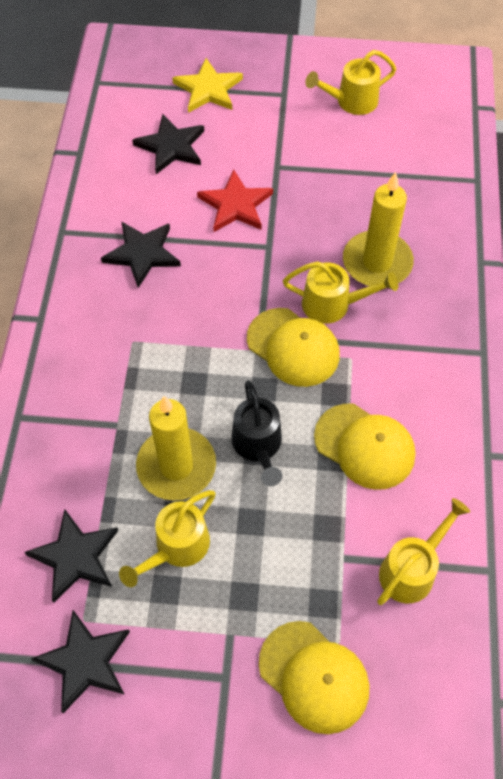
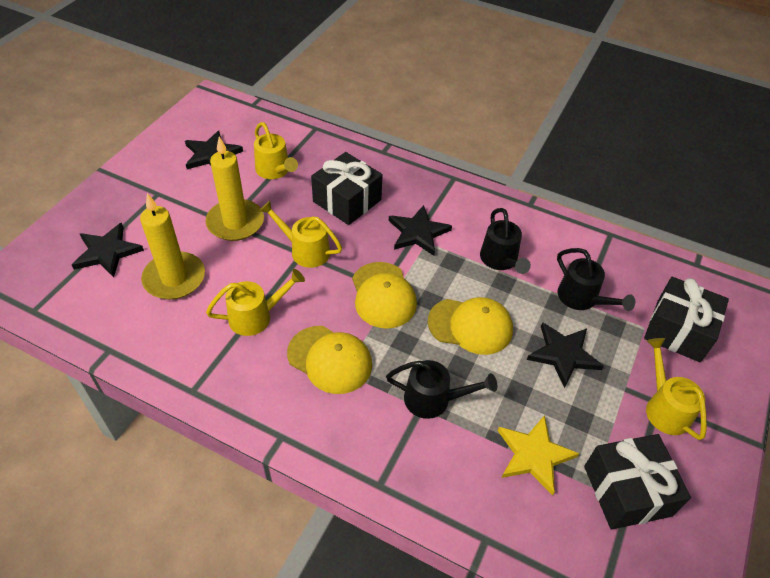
black gift: 0 -> 3
black watering can: 1 -> 3
red star: 1 -> 0

